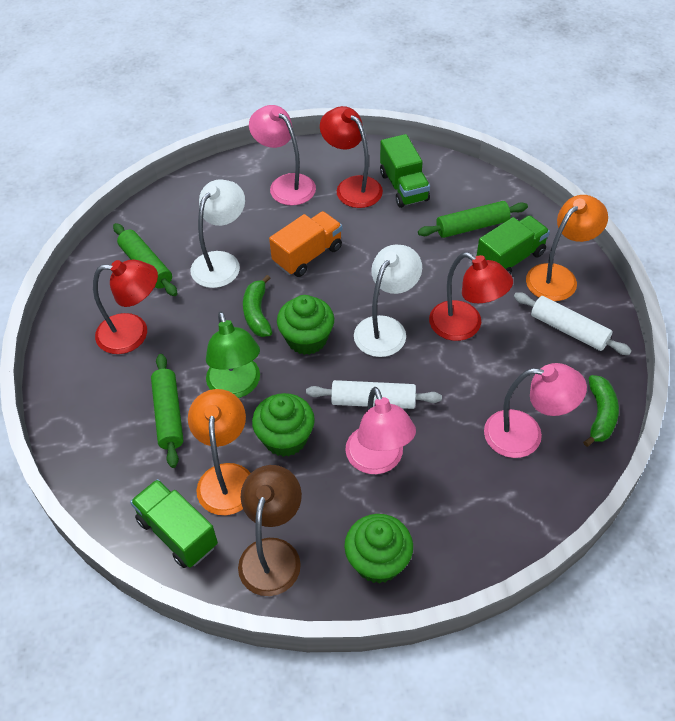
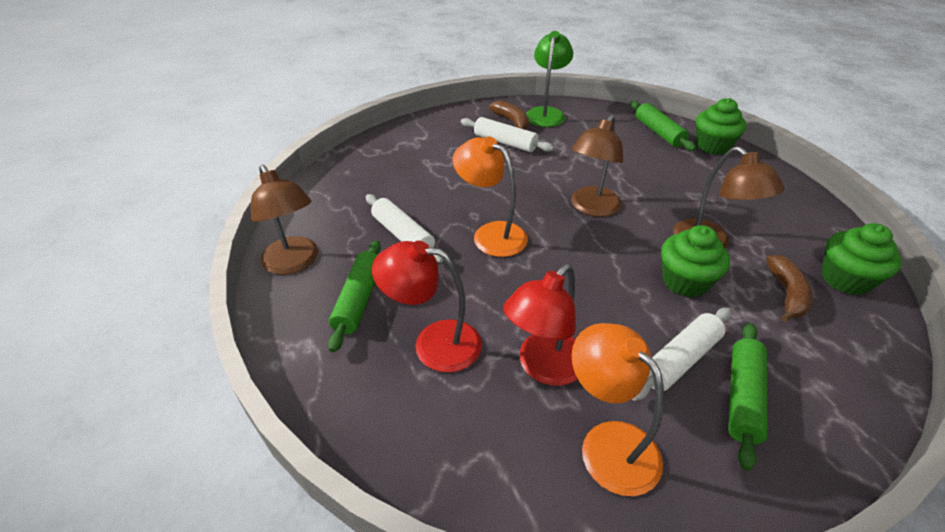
brown banana: 0 -> 2
brown lamp: 1 -> 3
green banana: 2 -> 0
green truck: 3 -> 0
orange truck: 1 -> 0
pink lamp: 3 -> 0
red lamp: 3 -> 2
white lamp: 2 -> 0
white rolling pin: 2 -> 3

